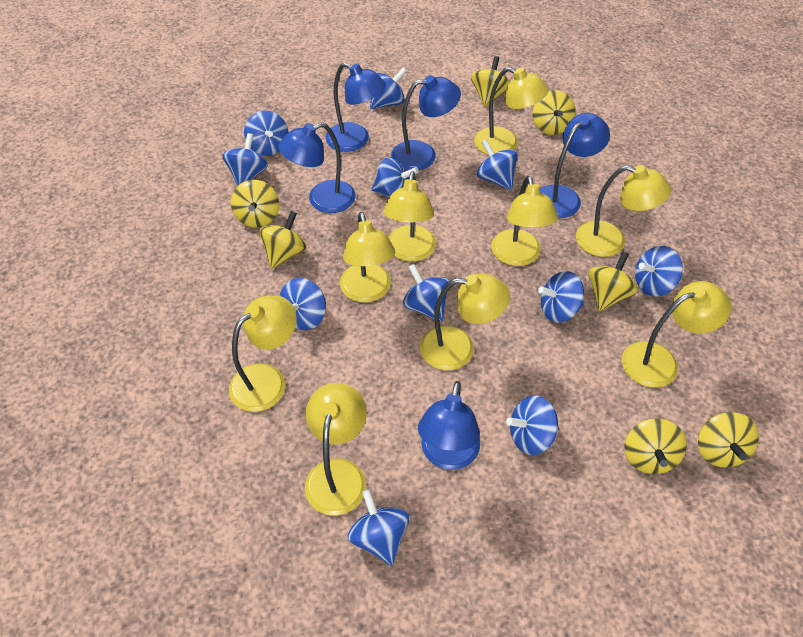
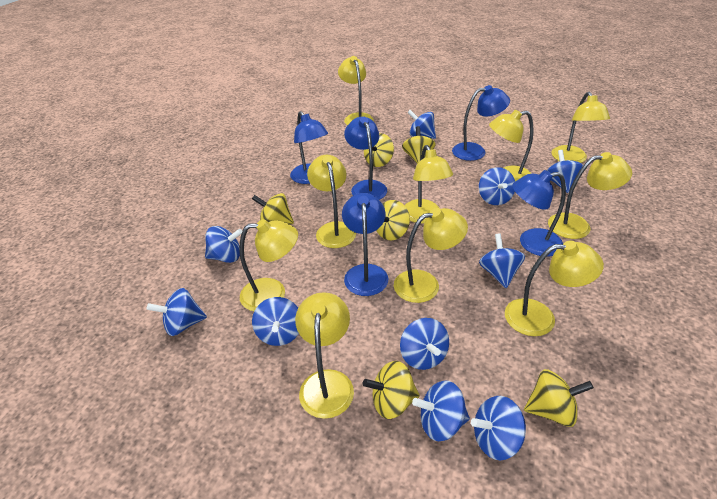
blue spinning top: 11 -> 10
yellow lamp: 9 -> 10
yellow spinning top: 7 -> 6

